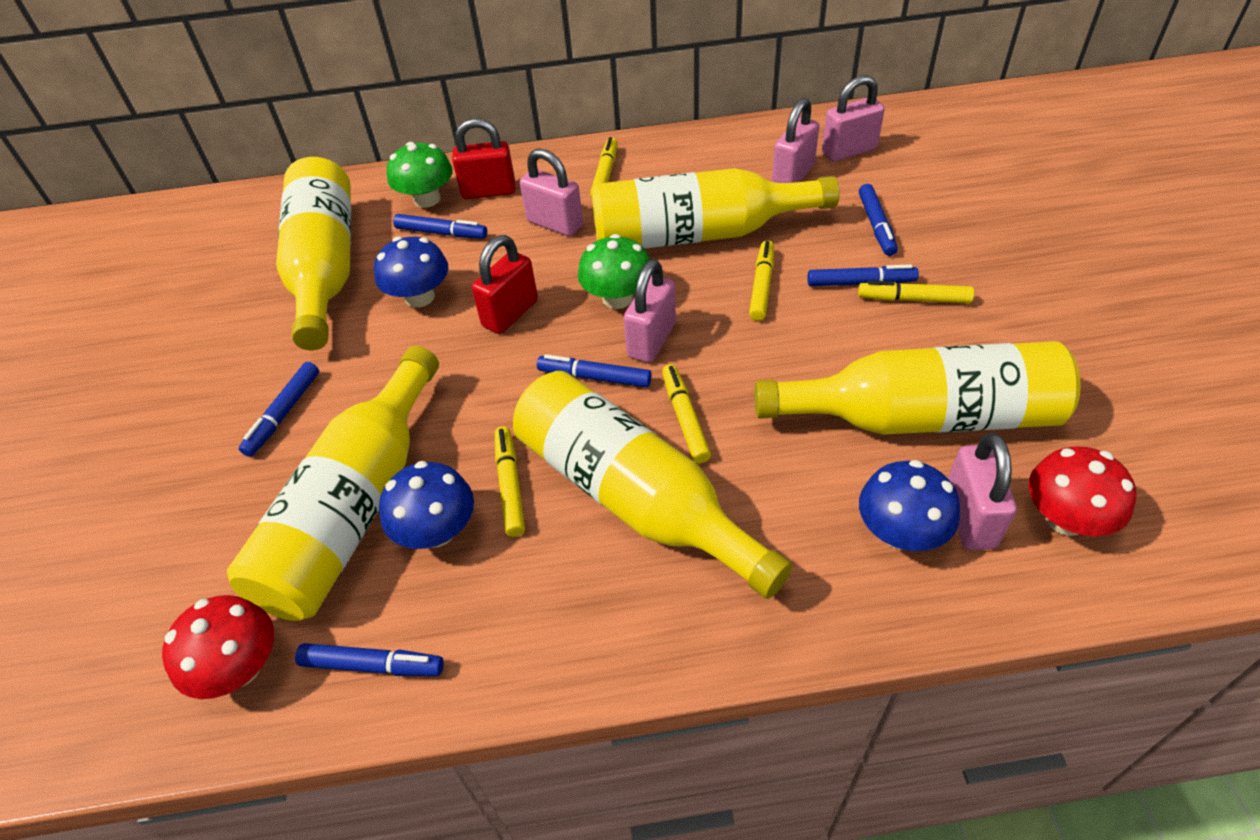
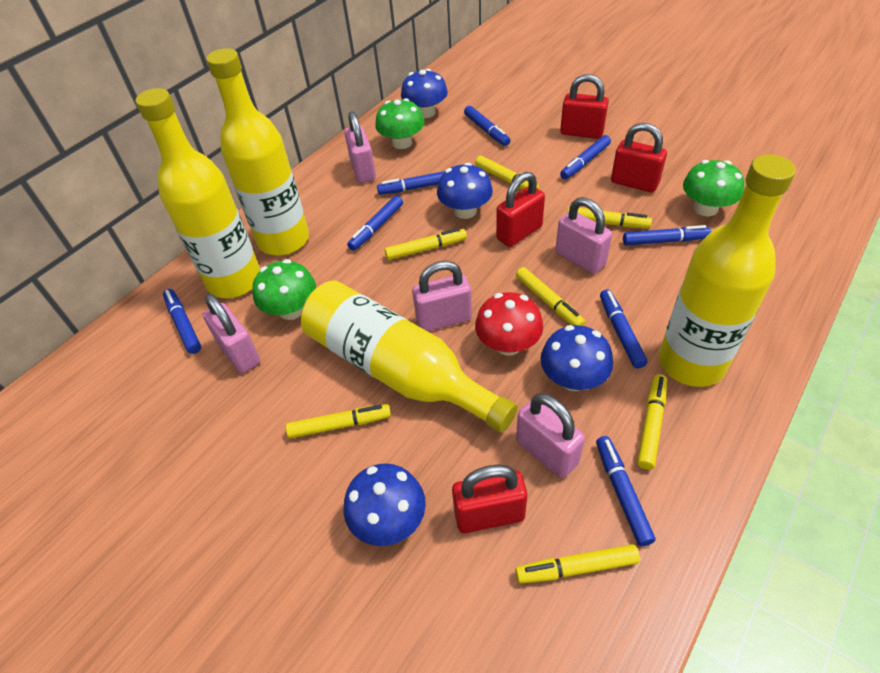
blue marker: 6 -> 8
blue mushroom: 3 -> 4
green mushroom: 2 -> 3
red mushroom: 2 -> 1
red padlock: 2 -> 4
yellow bottle: 5 -> 4
yellow marker: 5 -> 7

